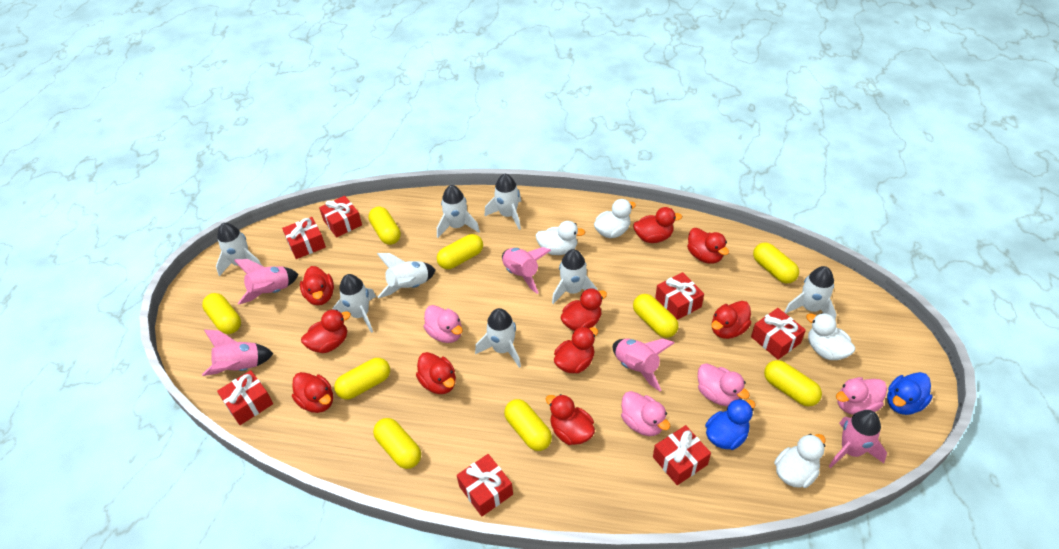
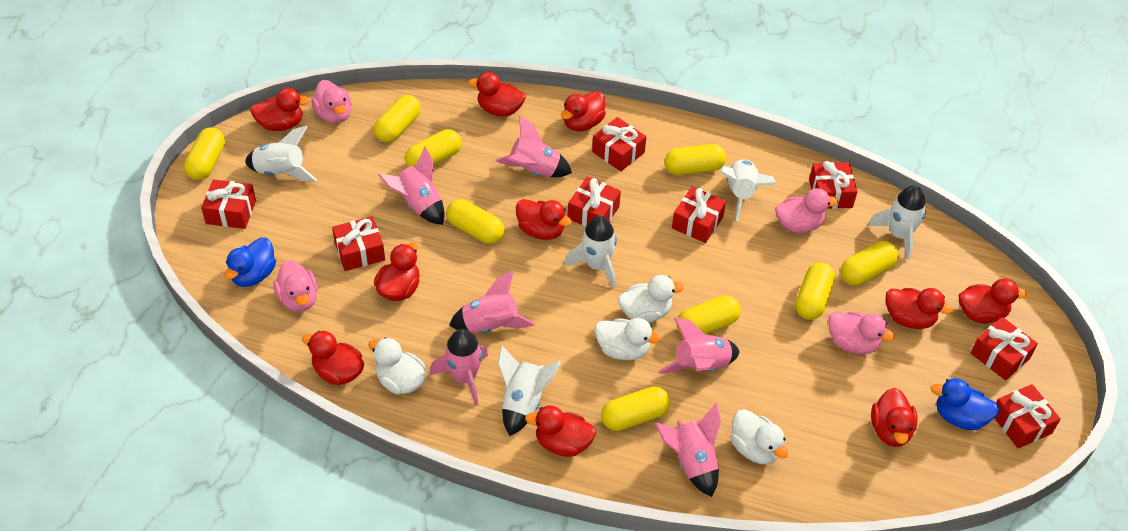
pink rocket: 5 -> 6
red gift: 7 -> 8
white rocket: 8 -> 5

